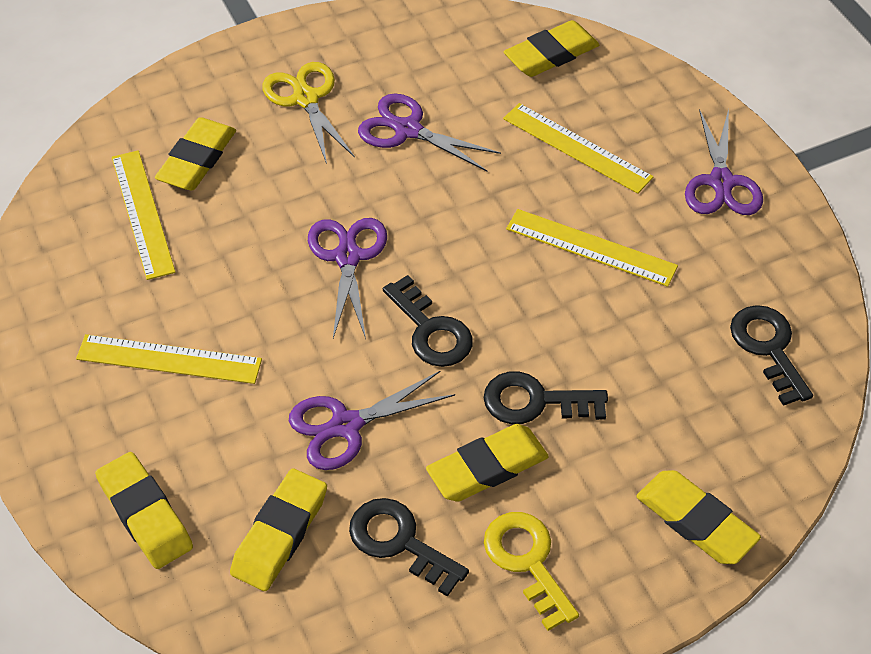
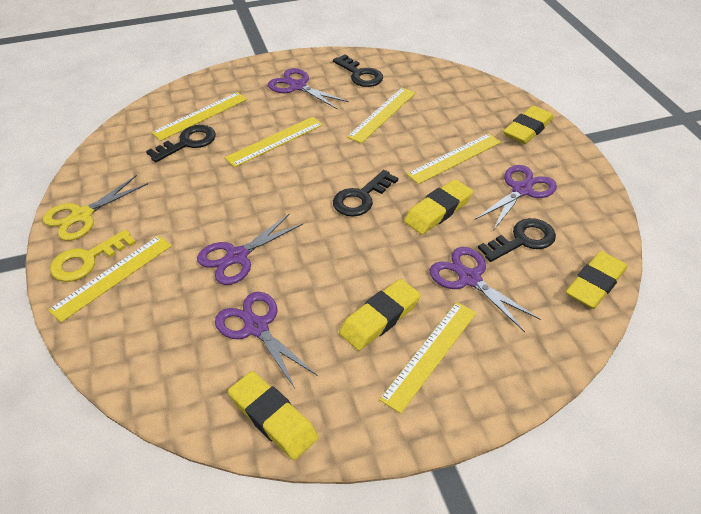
purple scissors: 4 -> 5
yellow eraser: 6 -> 5
yellow ruler: 4 -> 6

